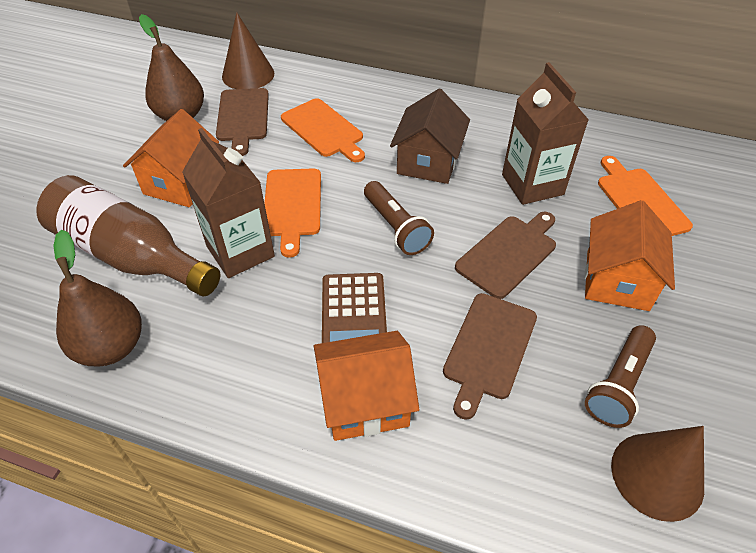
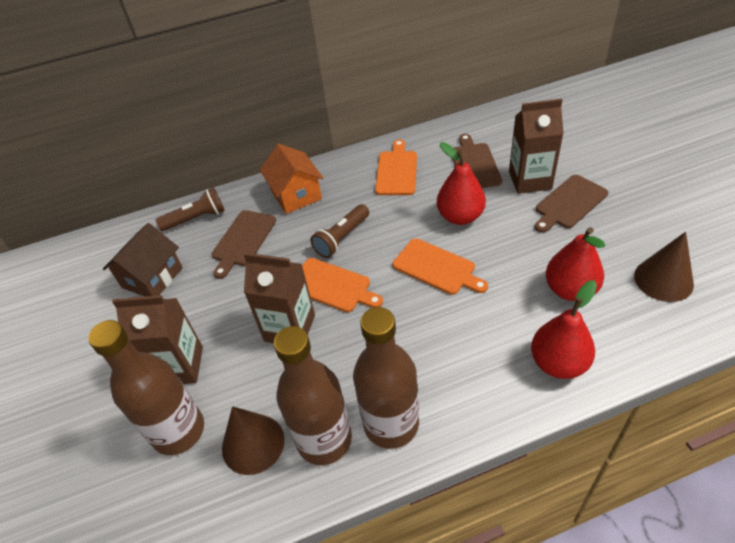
brown bottle: 1 -> 3
brown calculator: 1 -> 0
brown carton: 2 -> 3
brown pear: 2 -> 0
orange house: 3 -> 1
red pear: 0 -> 3

